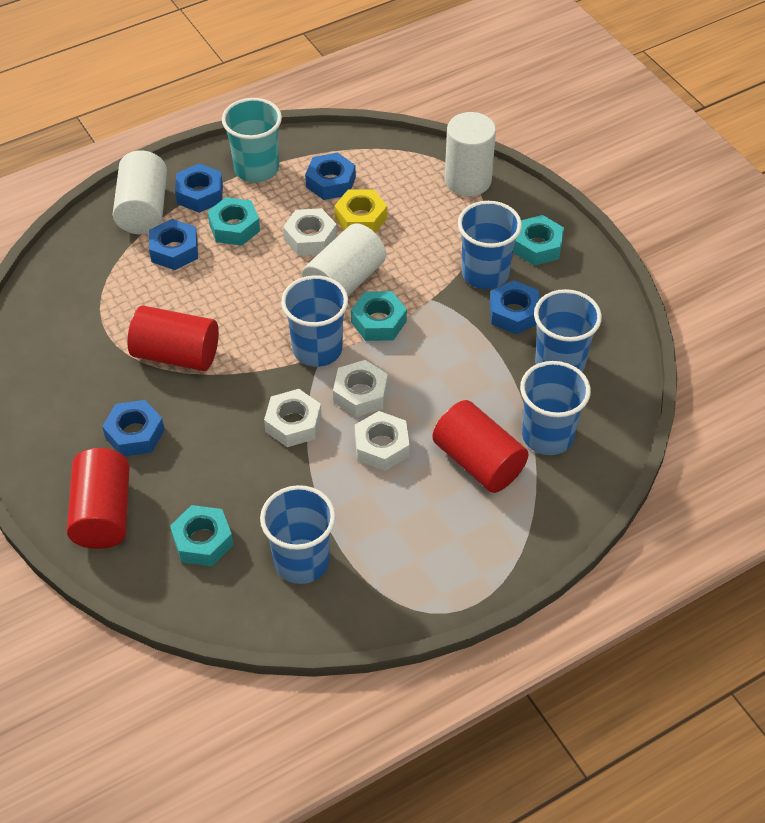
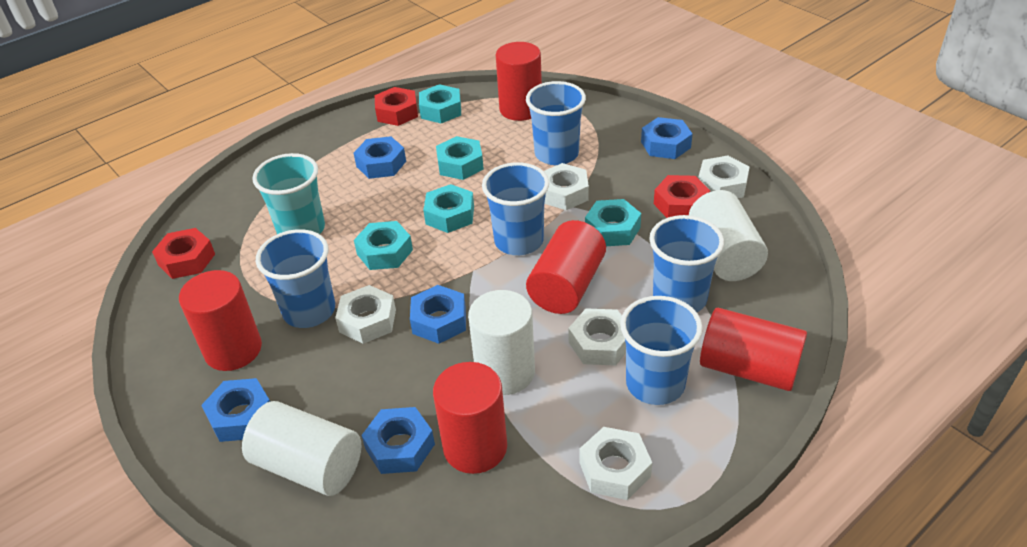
red cylinder: 3 -> 5
red nut: 0 -> 3
turquoise nut: 4 -> 5
white nut: 4 -> 5
yellow nut: 1 -> 0

